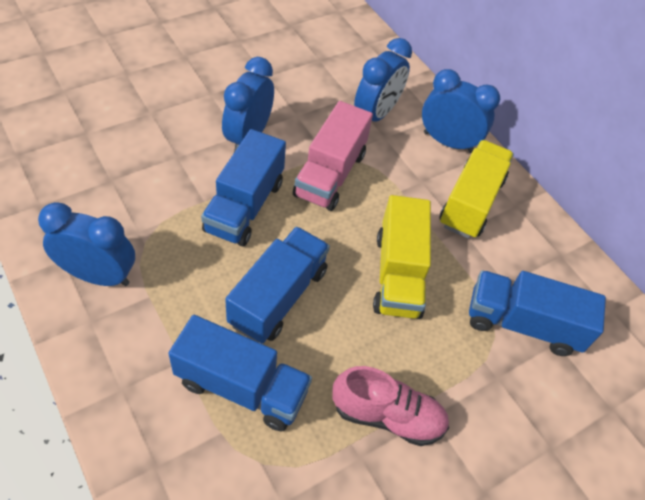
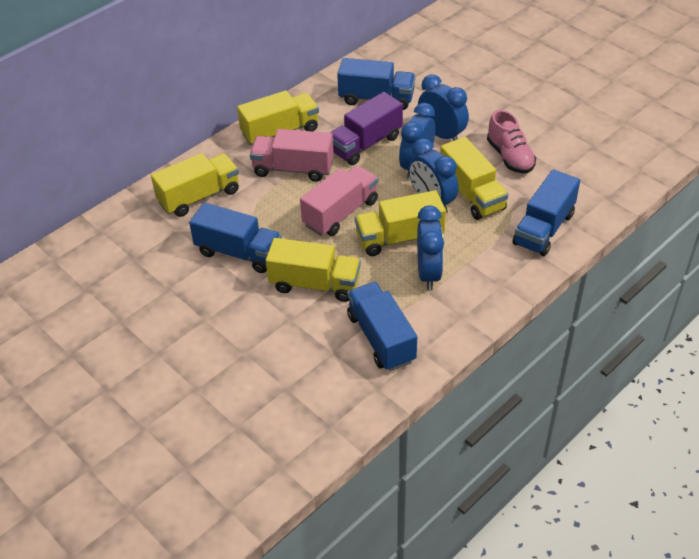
pink truck: 1 -> 2
purple truck: 0 -> 1
yellow truck: 2 -> 5

